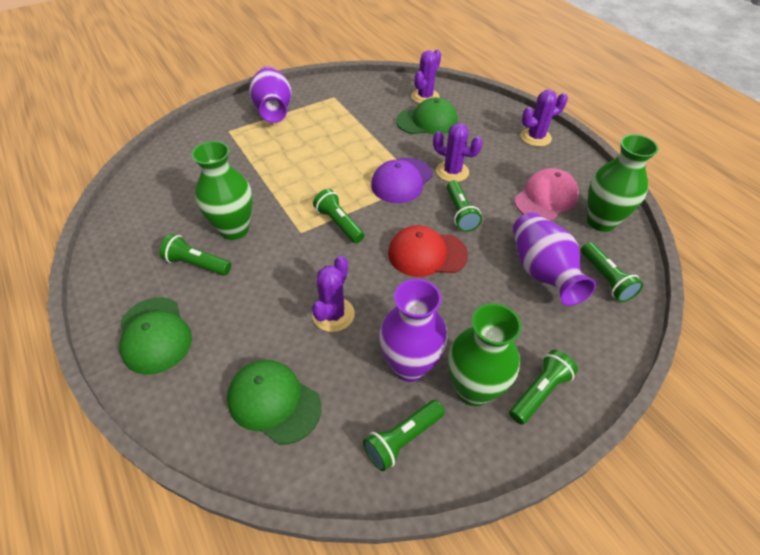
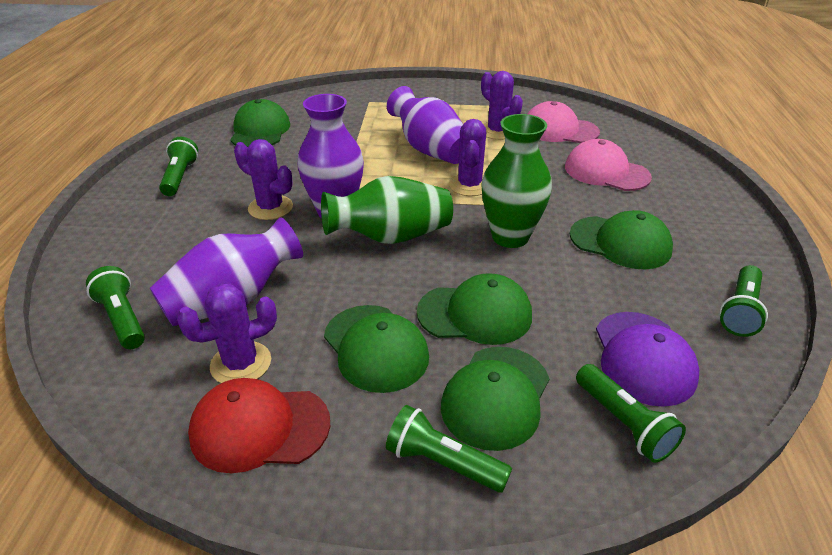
green cap: 3 -> 5
green flashlight: 6 -> 5
green vase: 3 -> 2
pink cap: 1 -> 2

